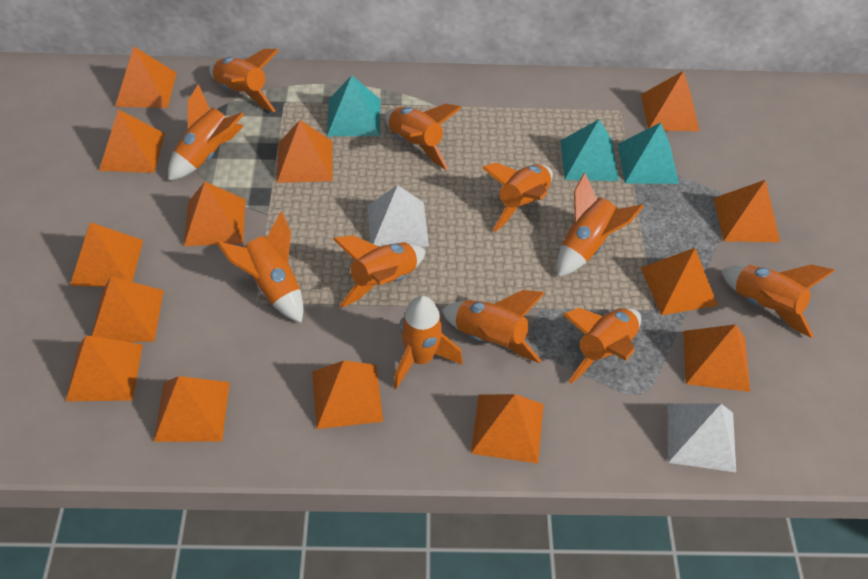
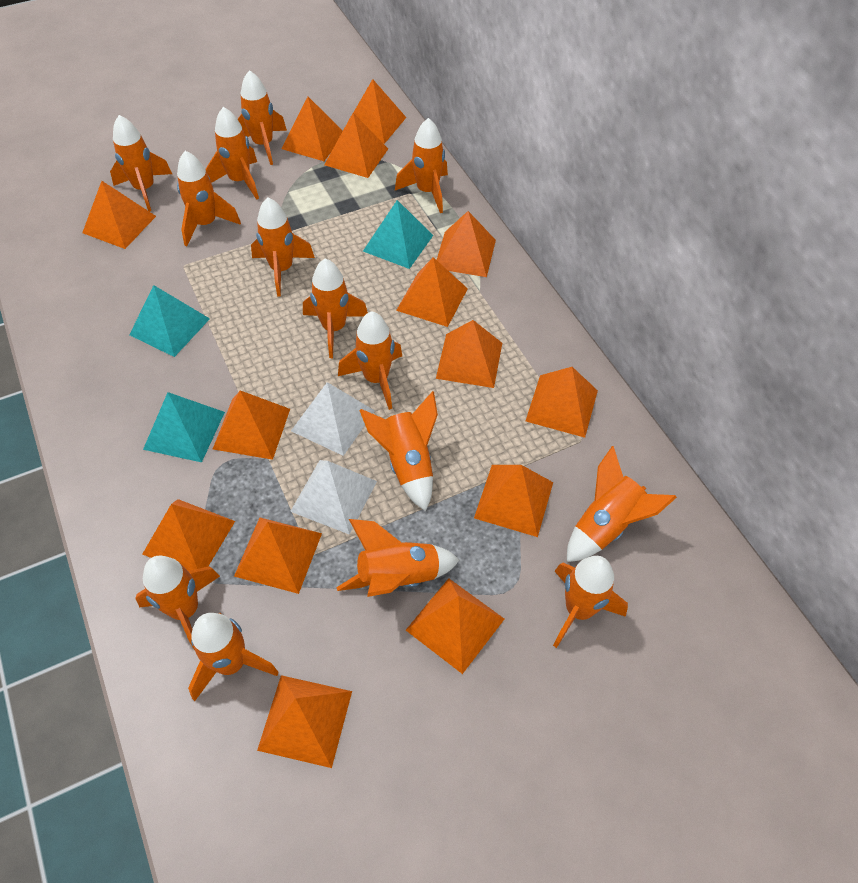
orange rocket: 11 -> 14

